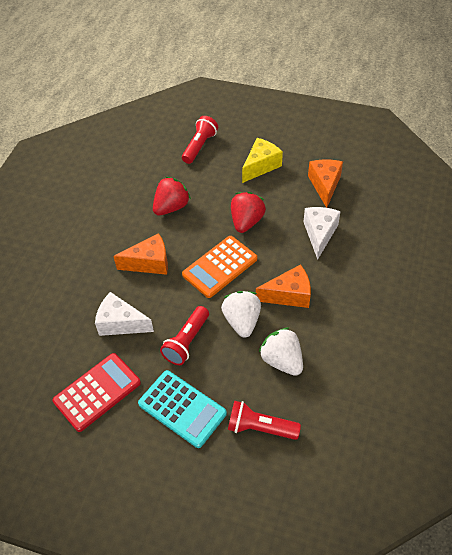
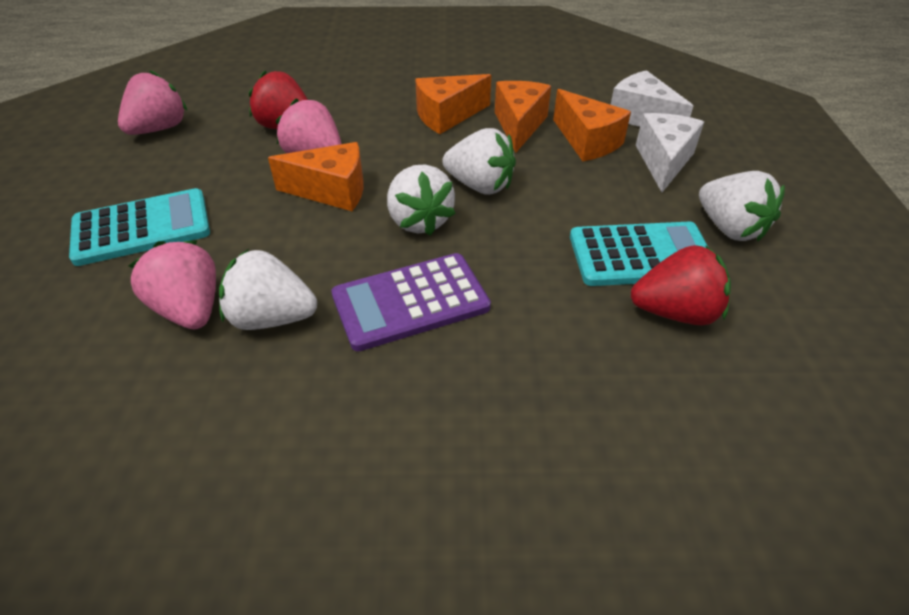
orange calculator: 1 -> 0
orange cheese: 3 -> 4
pink strawberry: 0 -> 3
purple calculator: 0 -> 1
red calculator: 1 -> 0
red flashlight: 3 -> 0
turquoise calculator: 1 -> 2
white strawberry: 2 -> 4
yellow cheese: 1 -> 0

